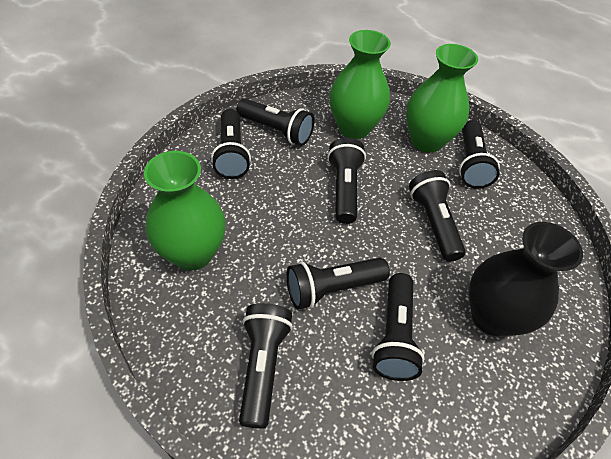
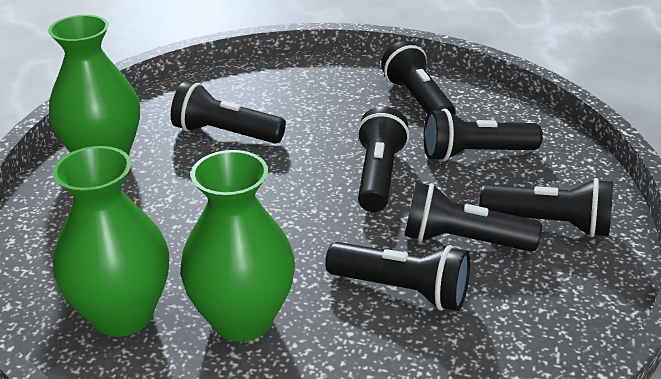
black flashlight: 8 -> 7
black vase: 1 -> 0

